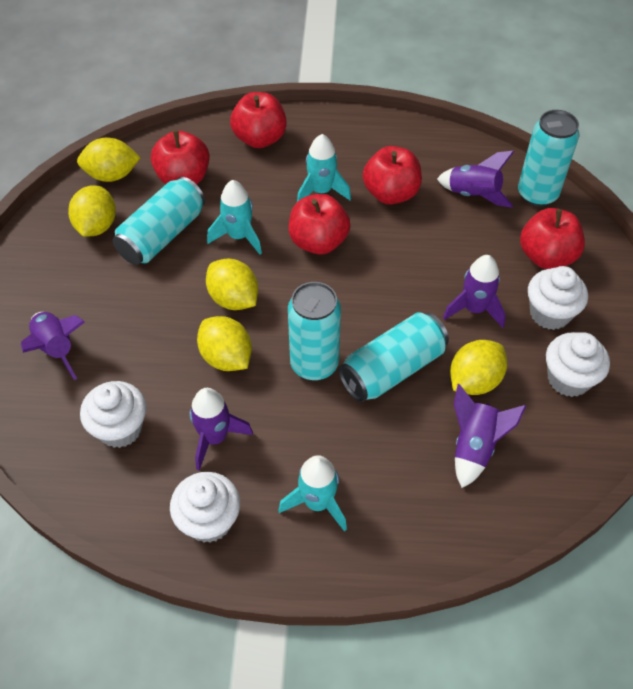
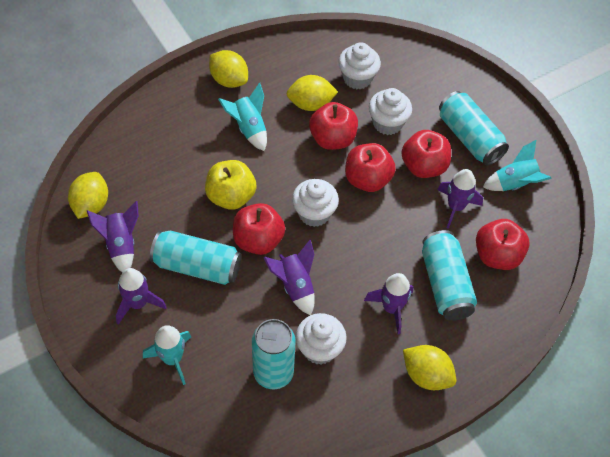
yellow apple: 0 -> 1
yellow lemon: 5 -> 4

